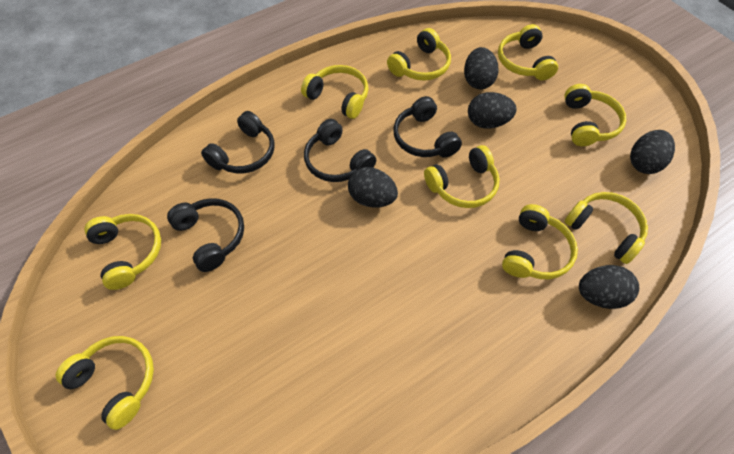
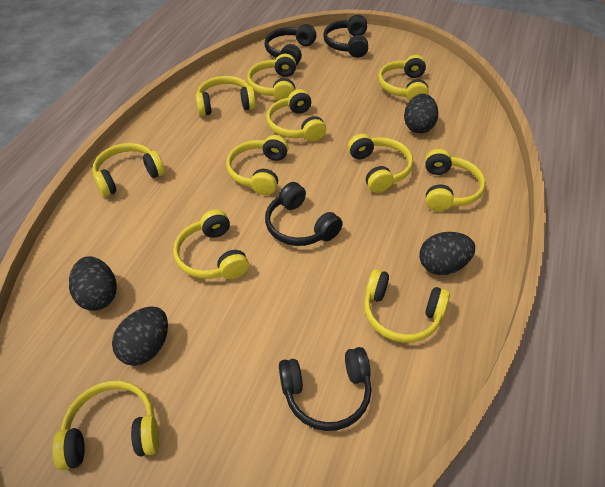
black egg: 5 -> 4
yellow headphones: 9 -> 11

